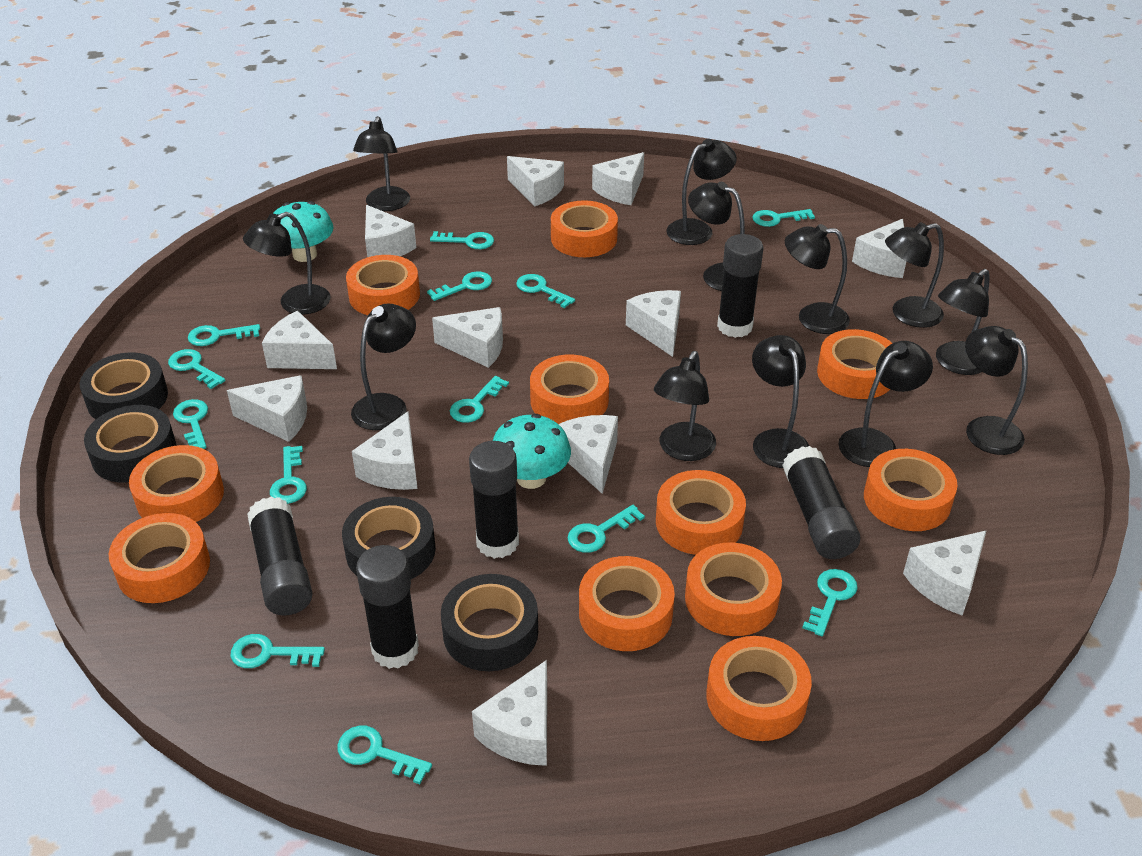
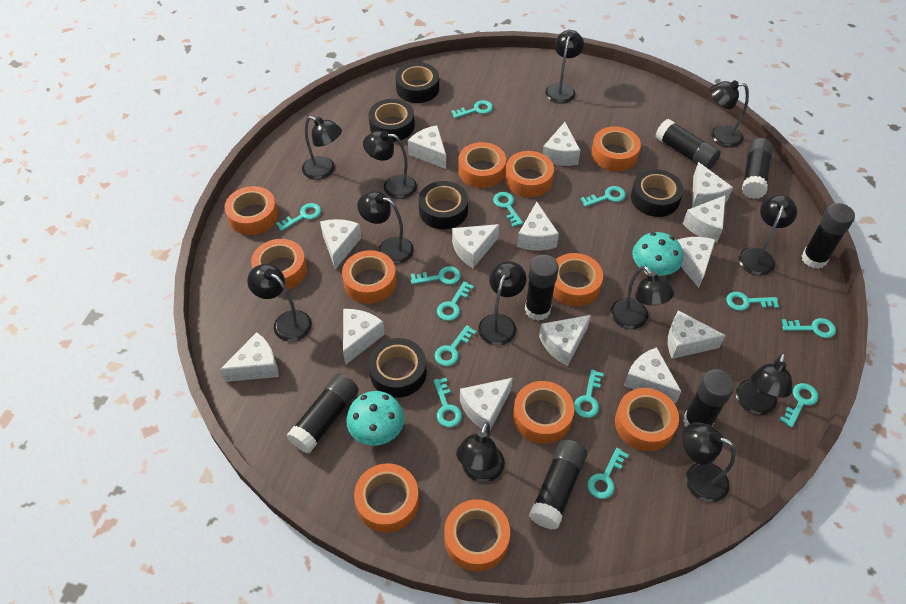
black glue stick: 5 -> 7
black tape: 4 -> 5
white cheese: 12 -> 14

